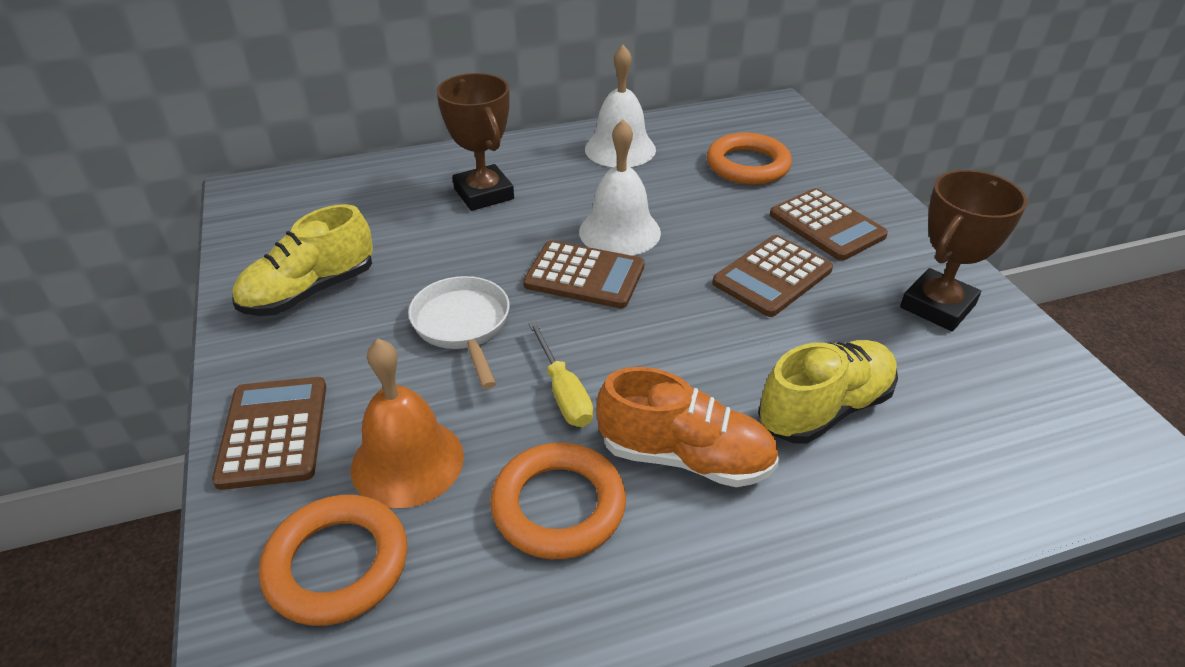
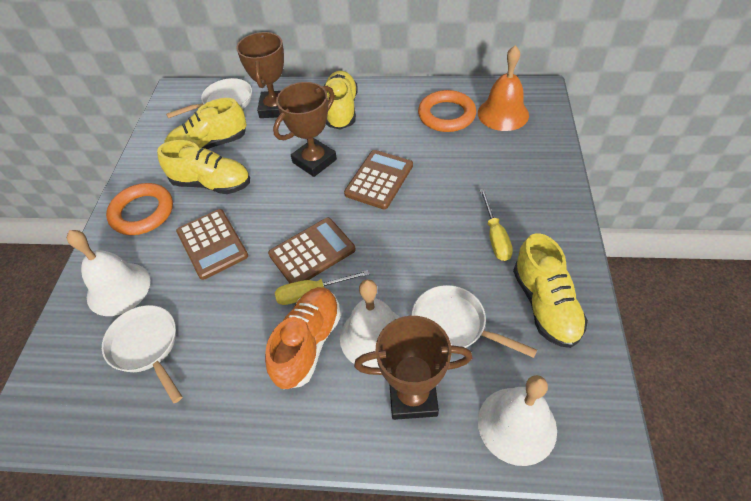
brown calculator: 4 -> 3
brown trophy: 2 -> 3
orange ring: 3 -> 2
white bell: 2 -> 3
white pan: 1 -> 3
yellow screwdriver: 1 -> 2
yellow shoe: 2 -> 4

